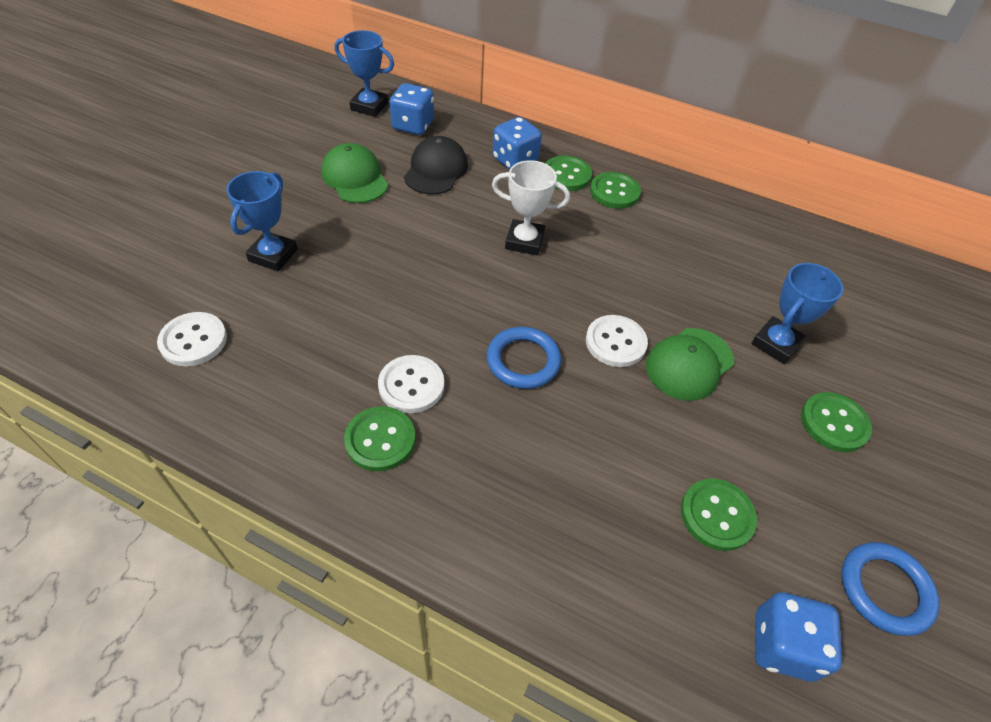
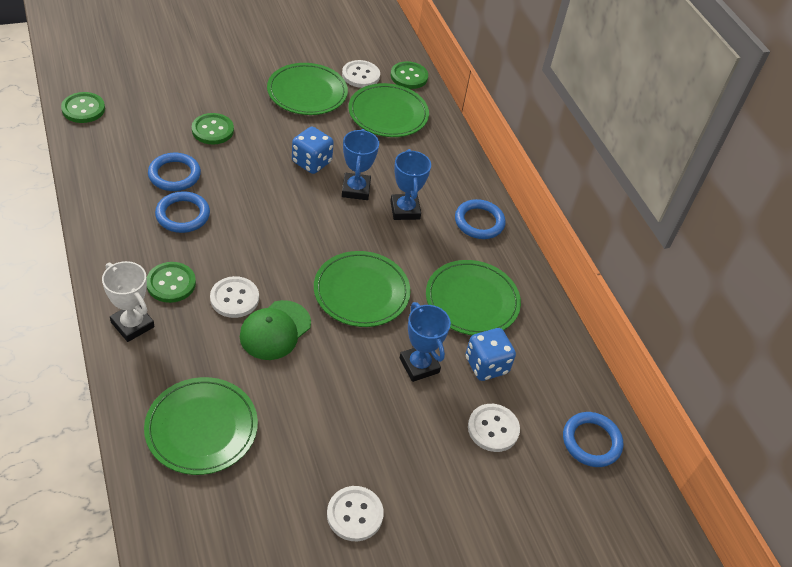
black cap: 1 -> 0
blue dice: 3 -> 2
blue ring: 2 -> 4
green button: 5 -> 4
green cap: 2 -> 1
green plate: 0 -> 5
white button: 3 -> 4

